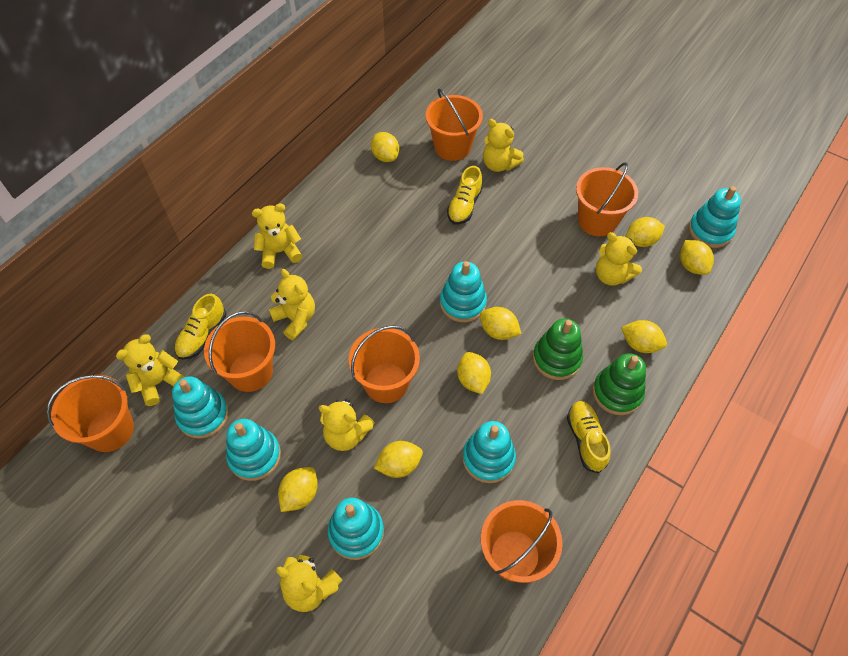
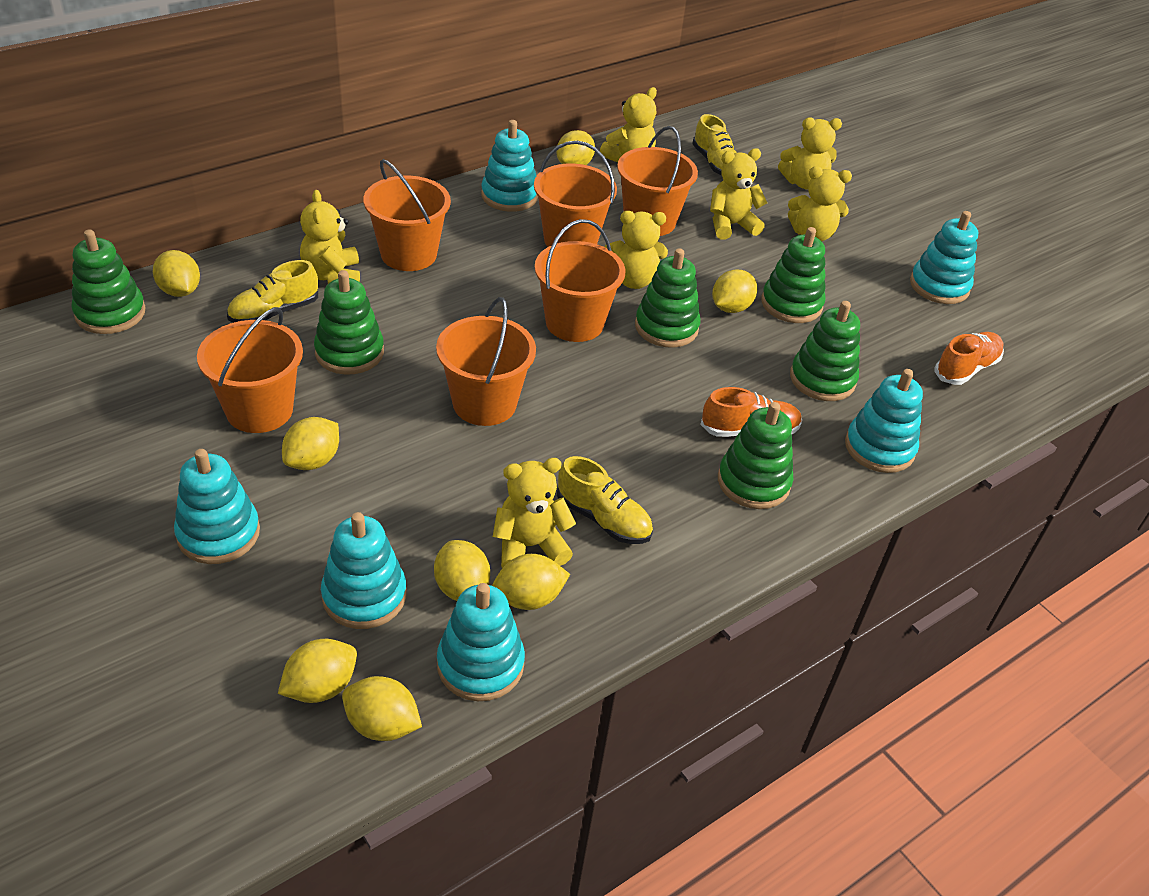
green stacking toy: 2 -> 6
orange shoe: 0 -> 2

